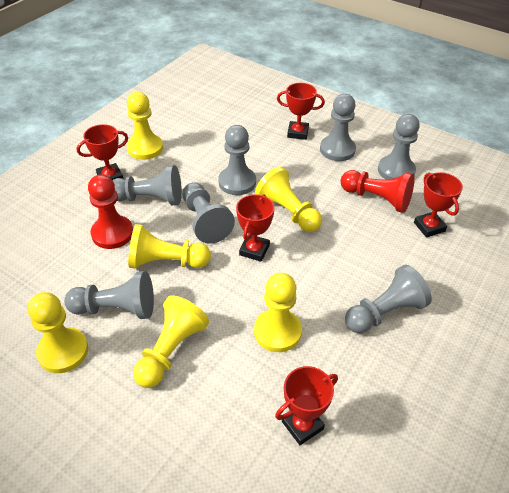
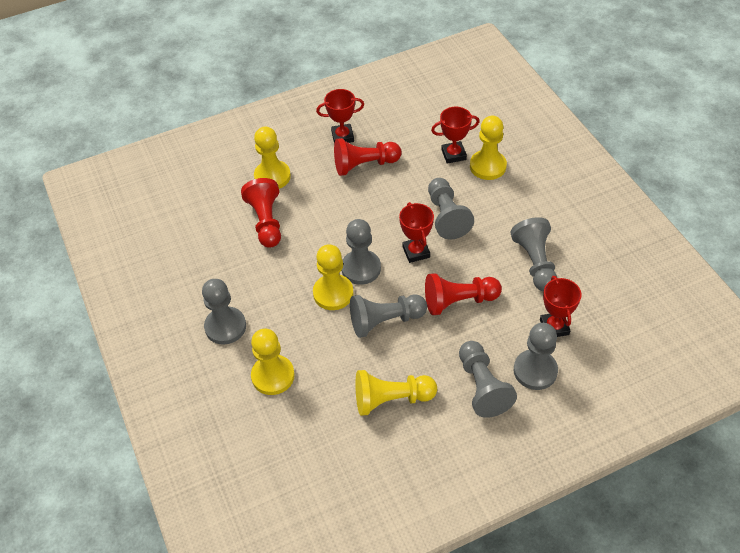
red pawn: 2 -> 3
red trophy: 5 -> 4
yellow pawn: 6 -> 5

